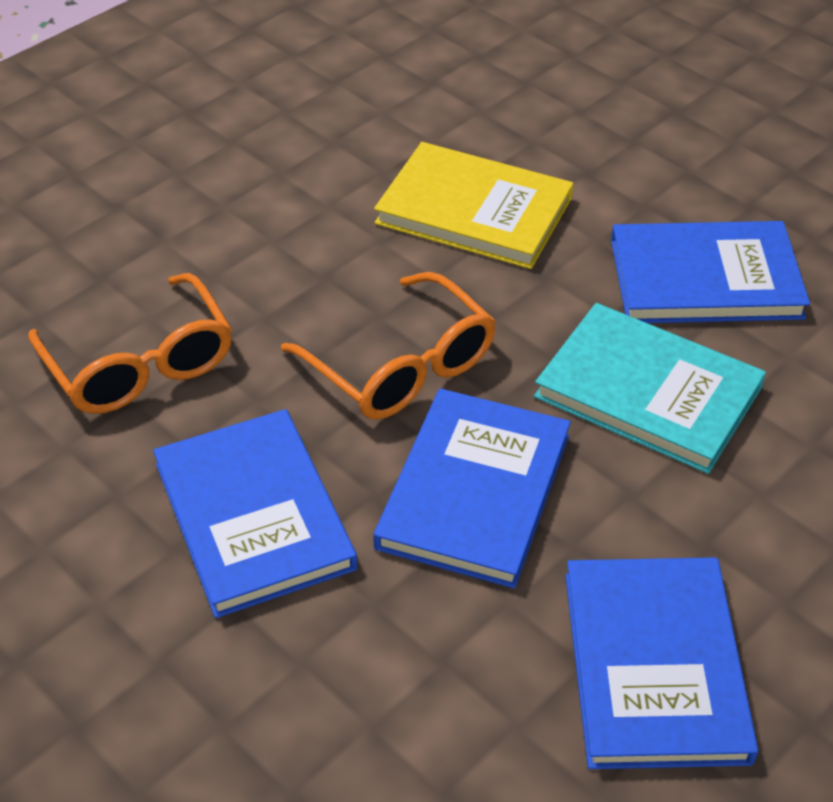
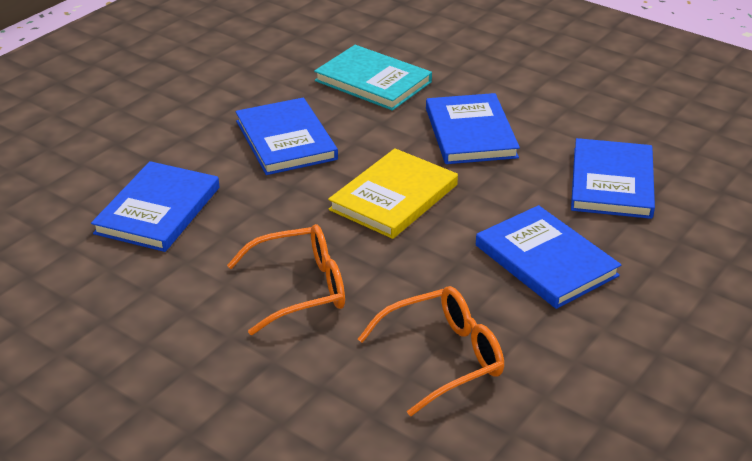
blue book: 4 -> 5

